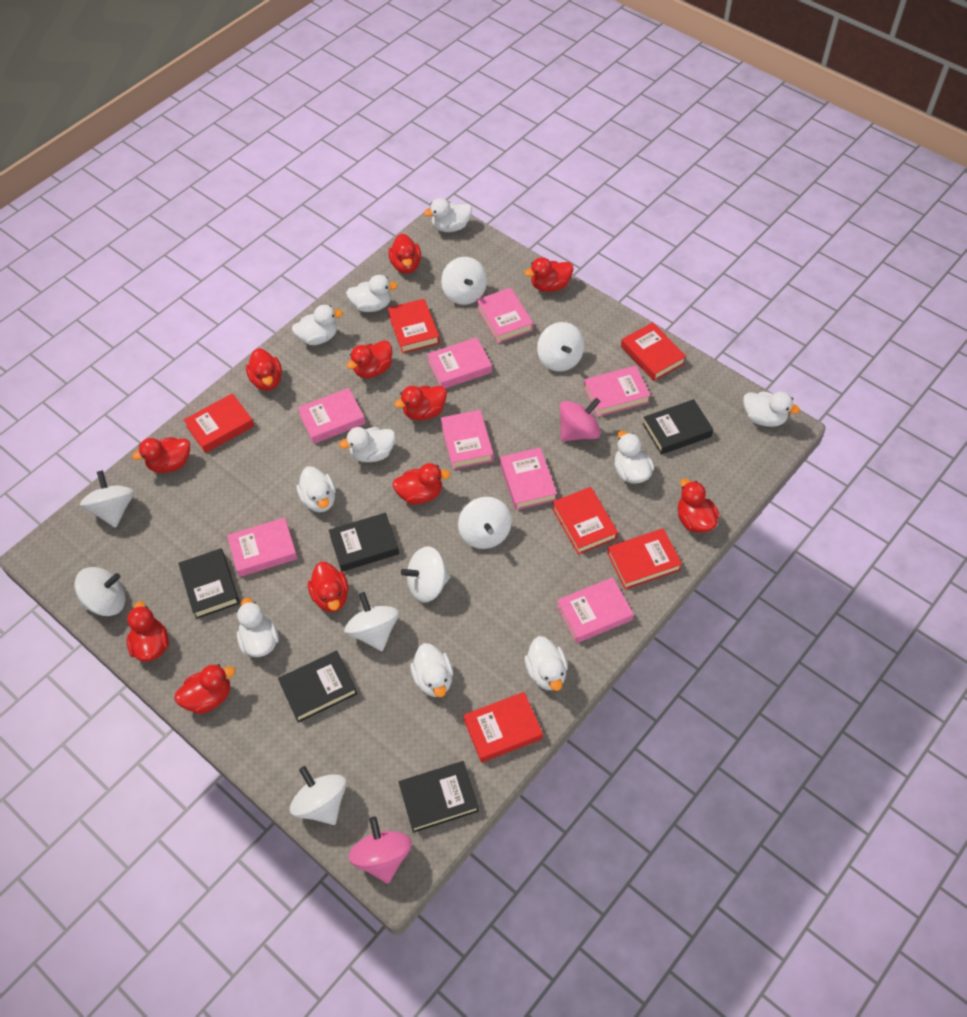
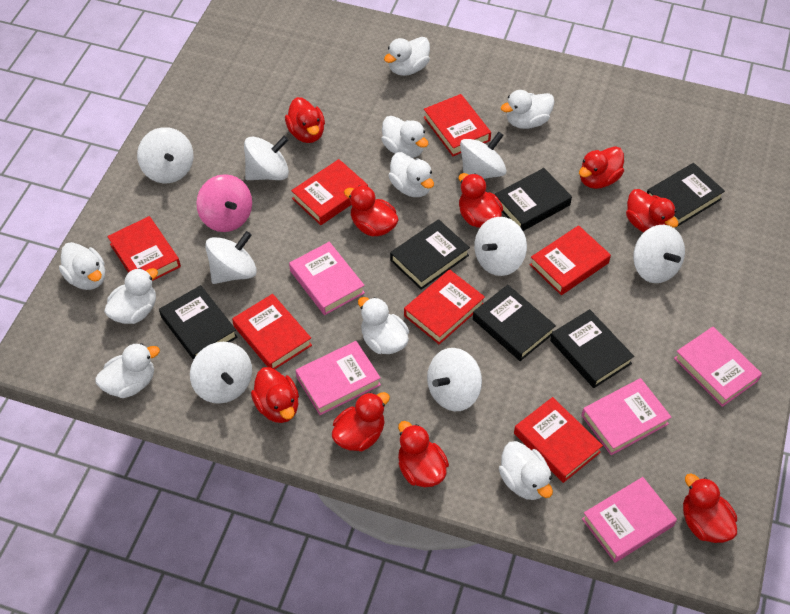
black book: 5 -> 6
pink book: 8 -> 5
pink spinning top: 2 -> 1
red book: 6 -> 7
red duck: 11 -> 9
white duck: 10 -> 9

